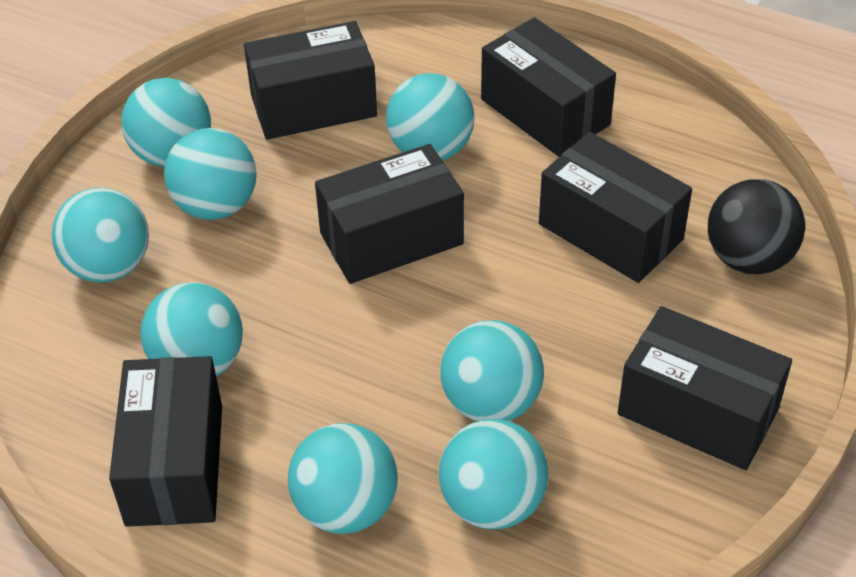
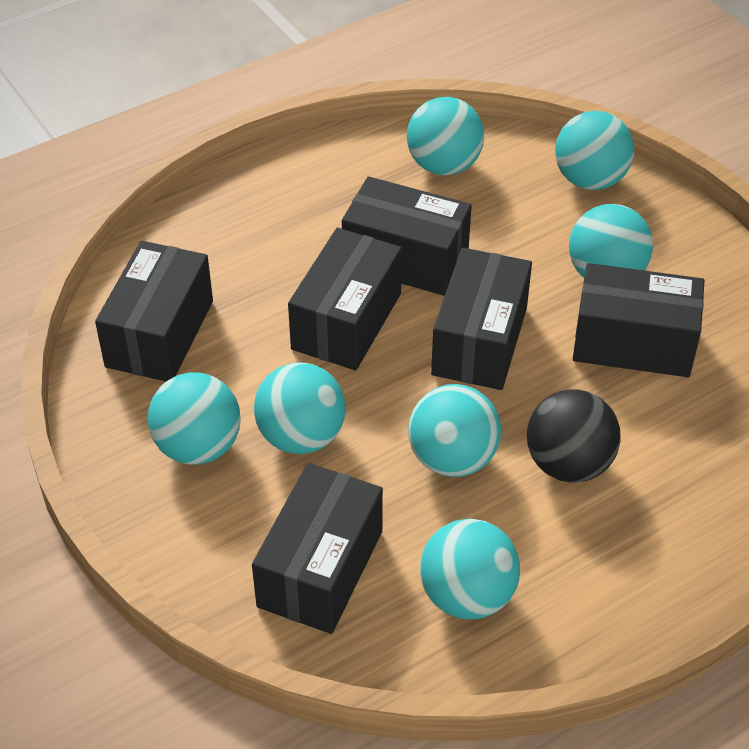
turquoise ball: 8 -> 7

